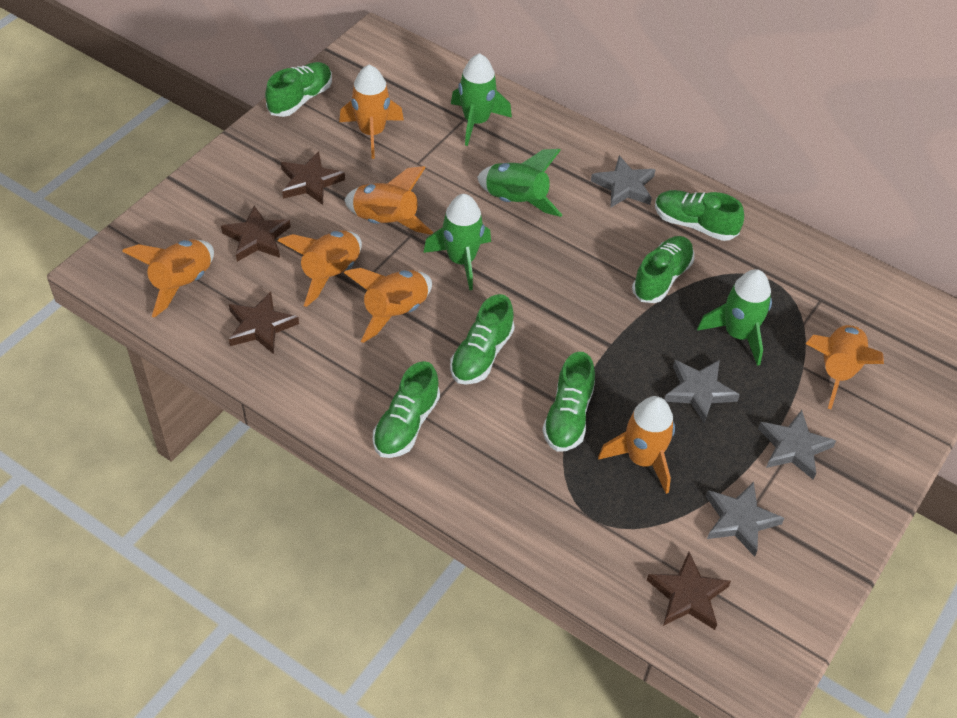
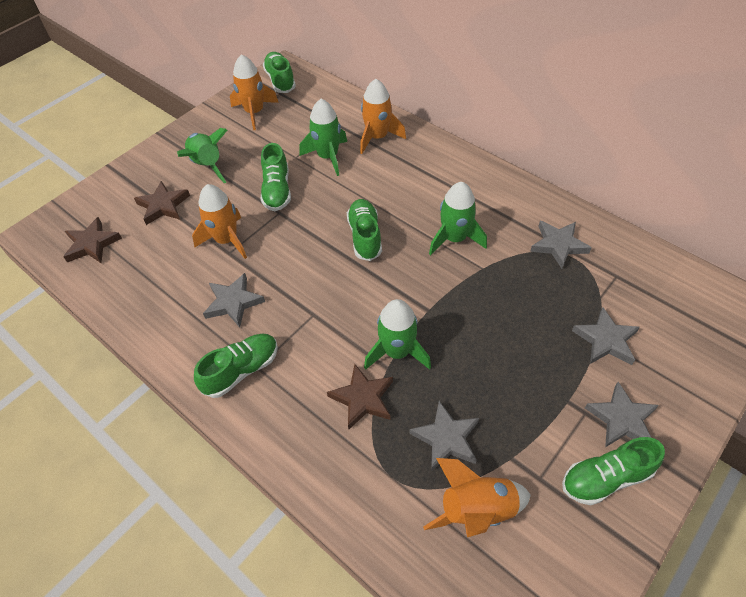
brown star: 4 -> 3
green shoe: 6 -> 5
grey star: 4 -> 5
orange rocket: 7 -> 4

